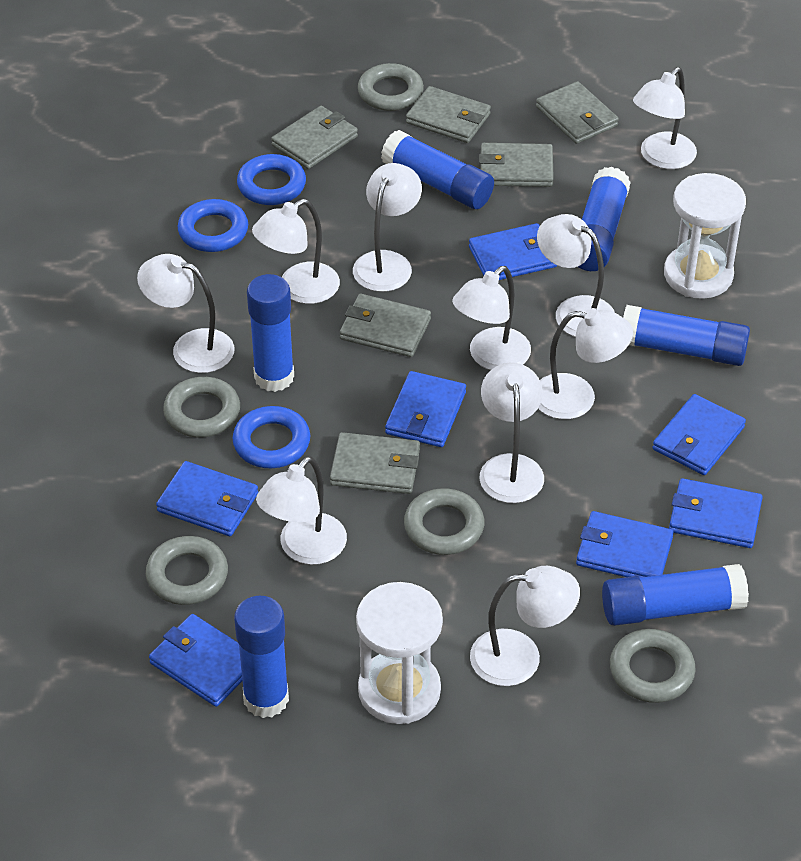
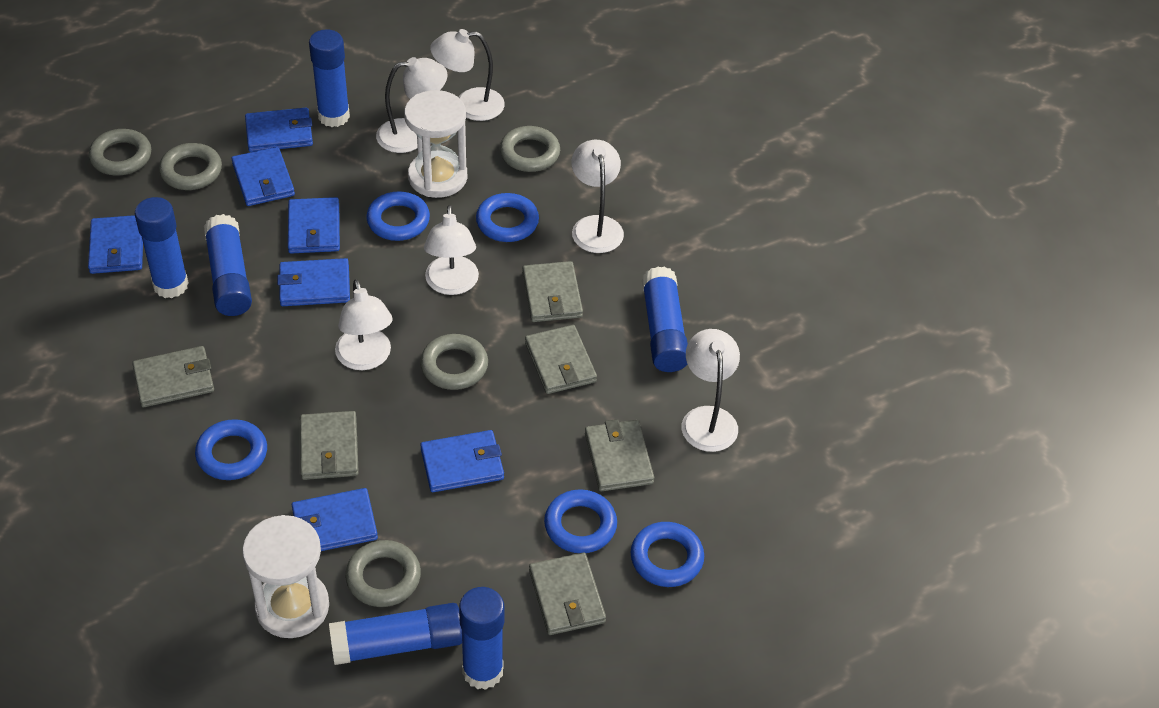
blue ring: 3 -> 5
white lamp: 10 -> 6

